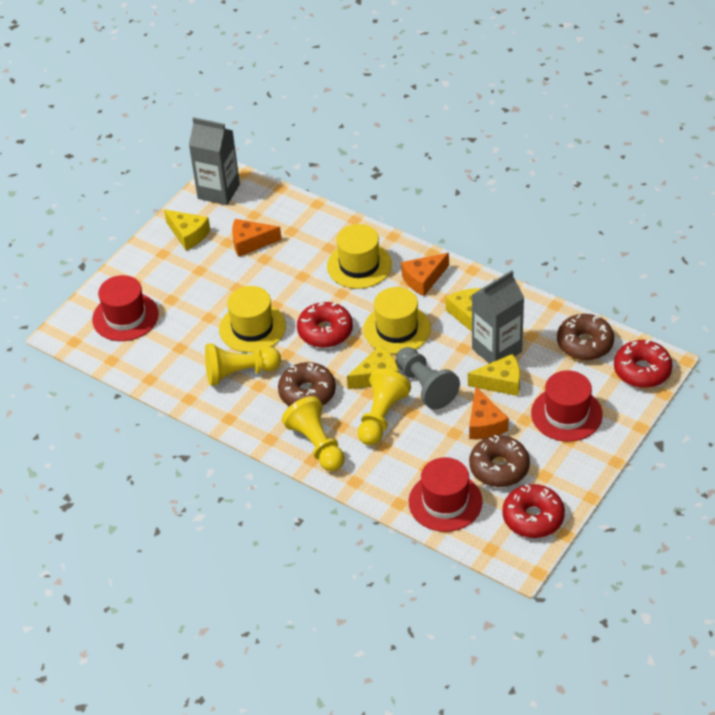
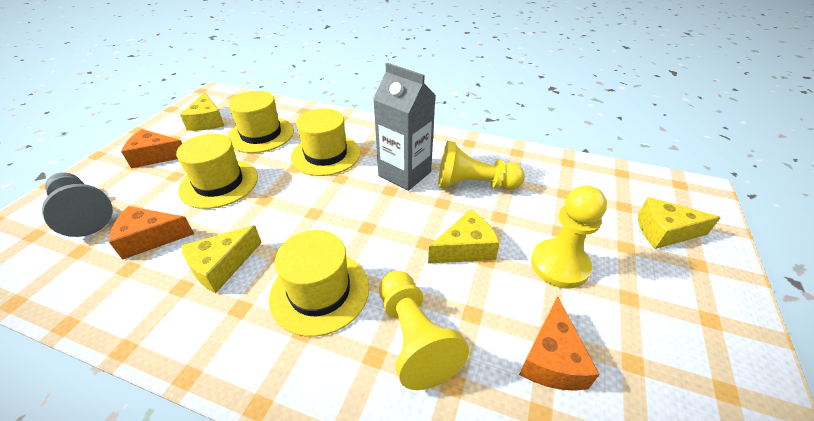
brown donut: 3 -> 0
grey carton: 2 -> 1
red donut: 3 -> 0
red hat: 3 -> 0
yellow hat: 3 -> 4

